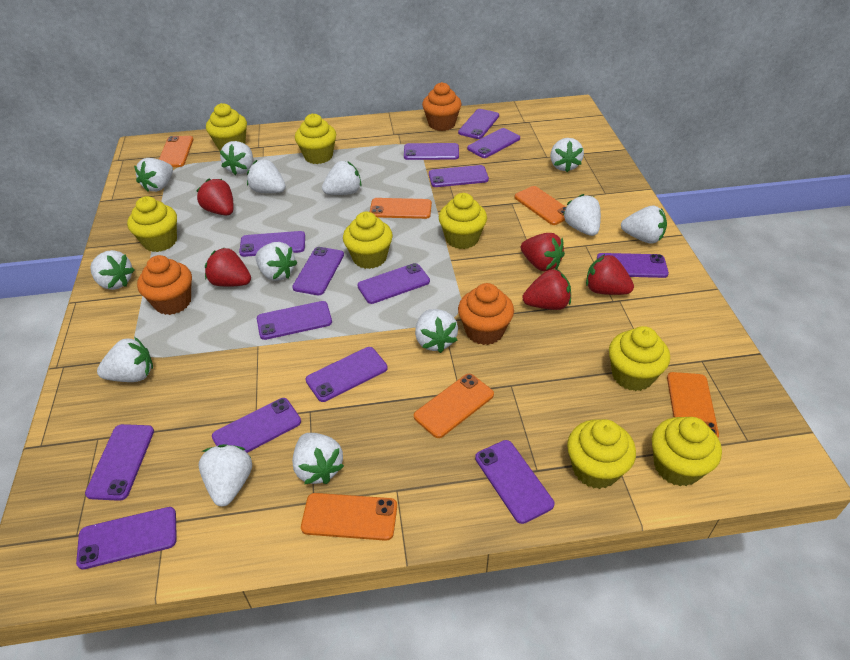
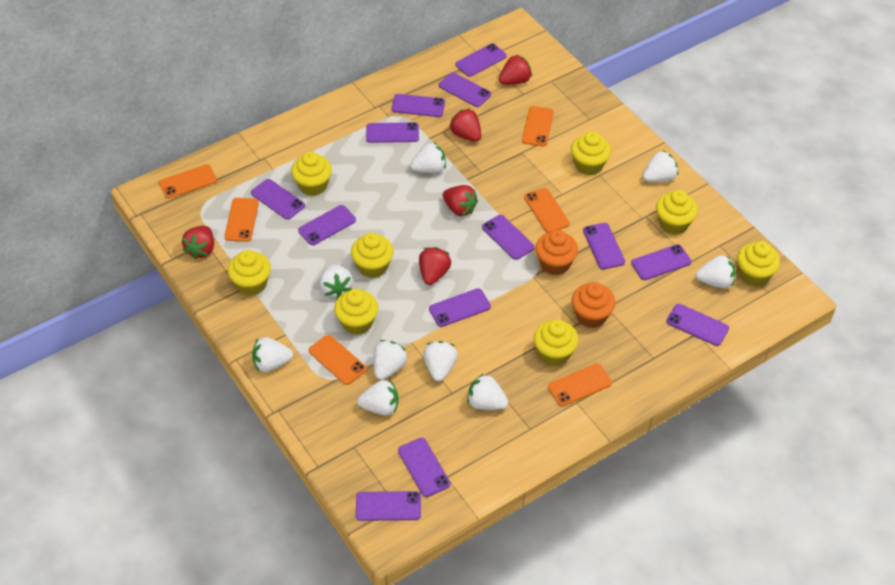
orange cupcake: 3 -> 2
purple phone: 14 -> 13
white strawberry: 13 -> 9

